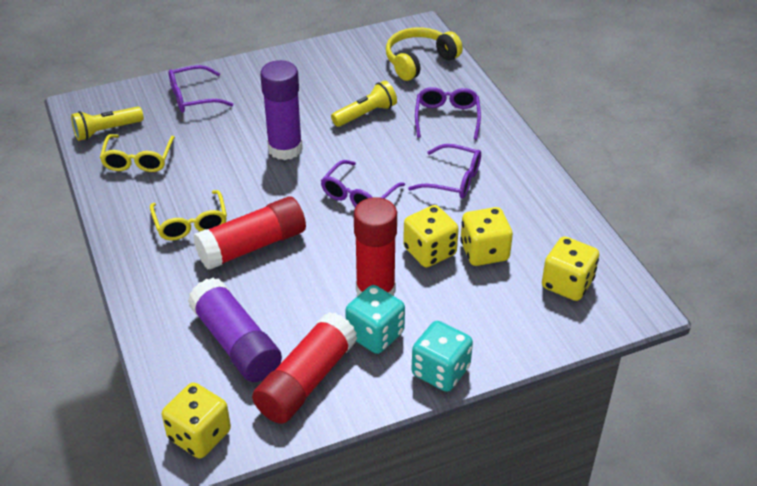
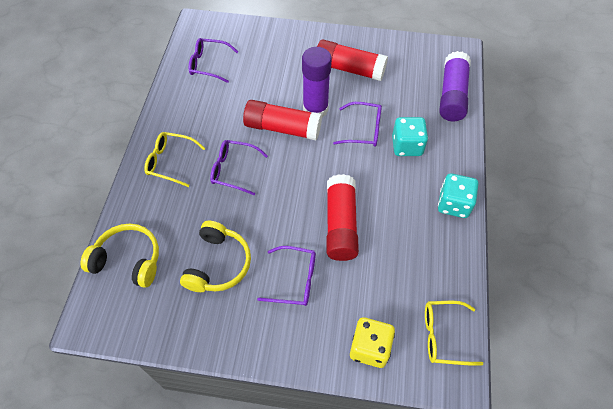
yellow dice: 4 -> 1
yellow flashlight: 2 -> 0
yellow headphones: 1 -> 2

